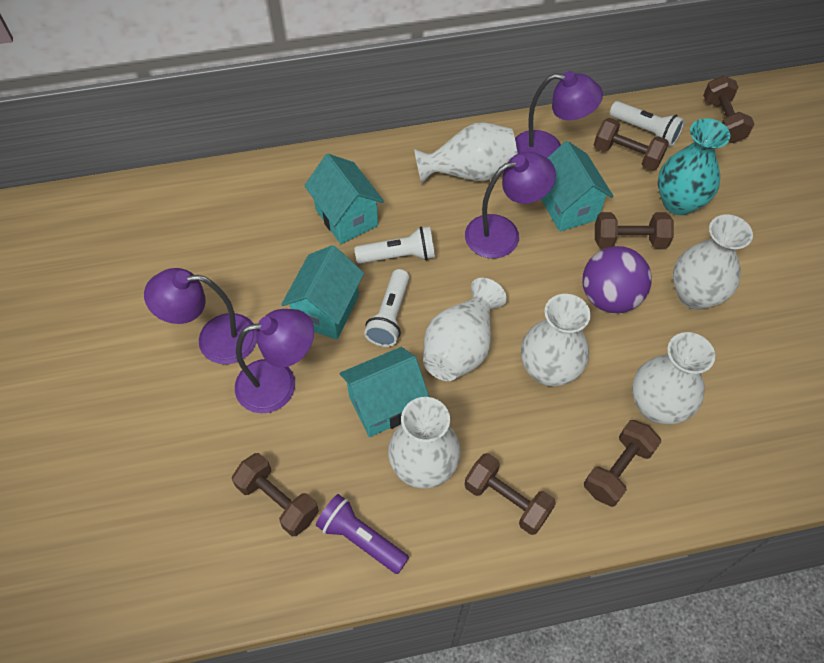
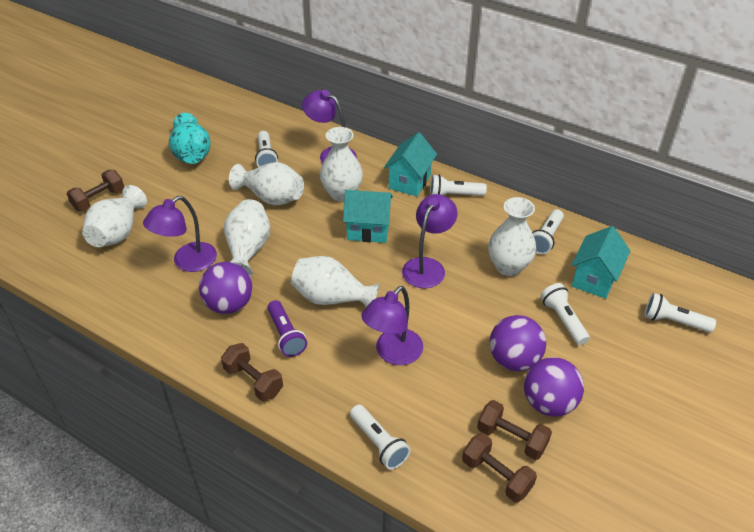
brown dumbbell: 6 -> 4
purple ball: 1 -> 3
turquoise house: 4 -> 3
white flashlight: 3 -> 6

